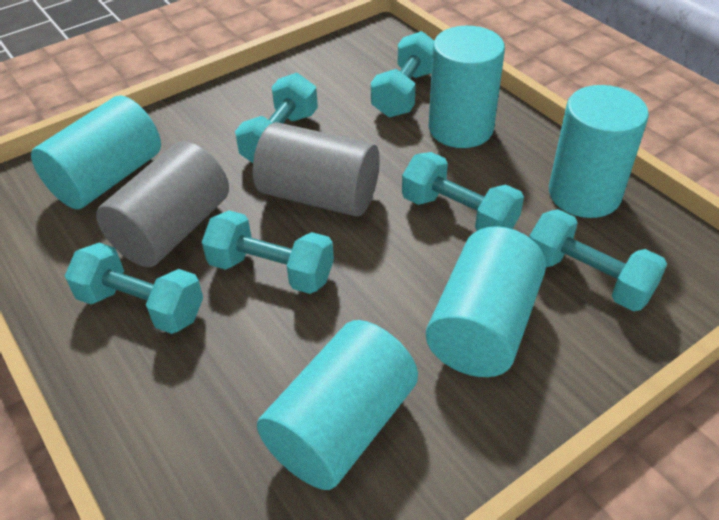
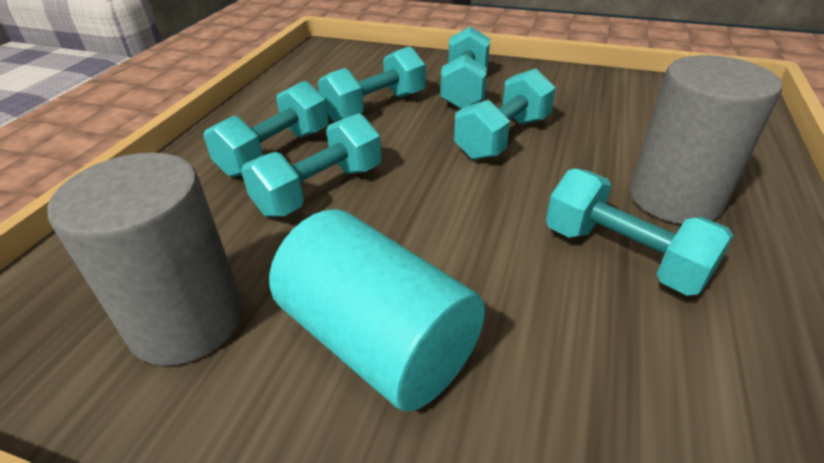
turquoise cylinder: 5 -> 1

